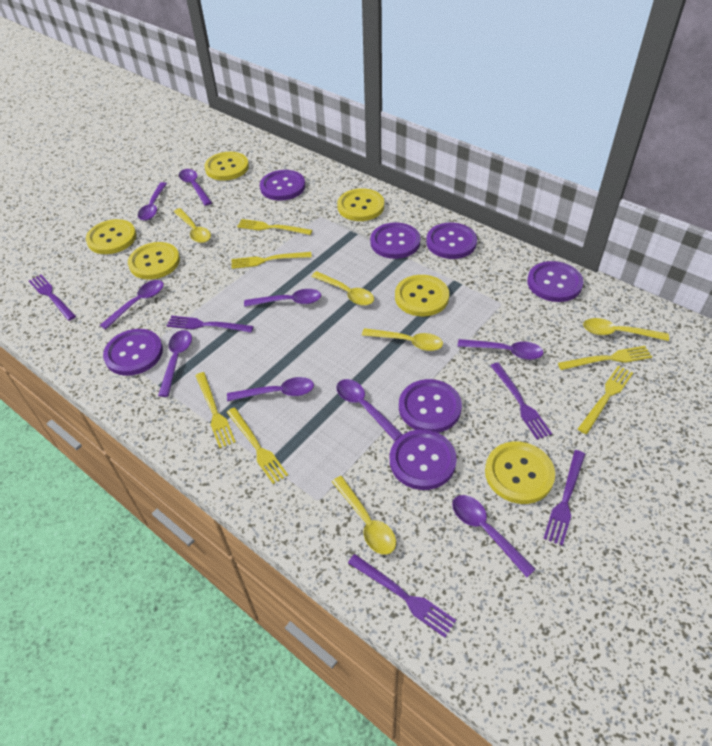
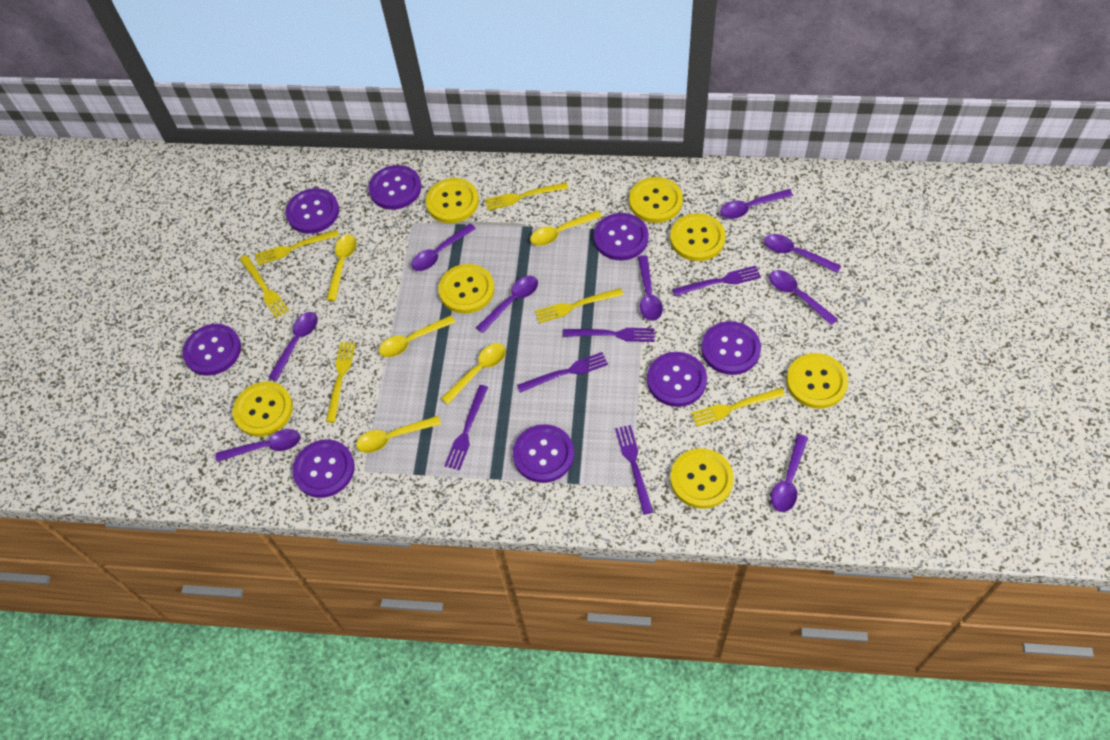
purple button: 7 -> 8
yellow button: 6 -> 7

